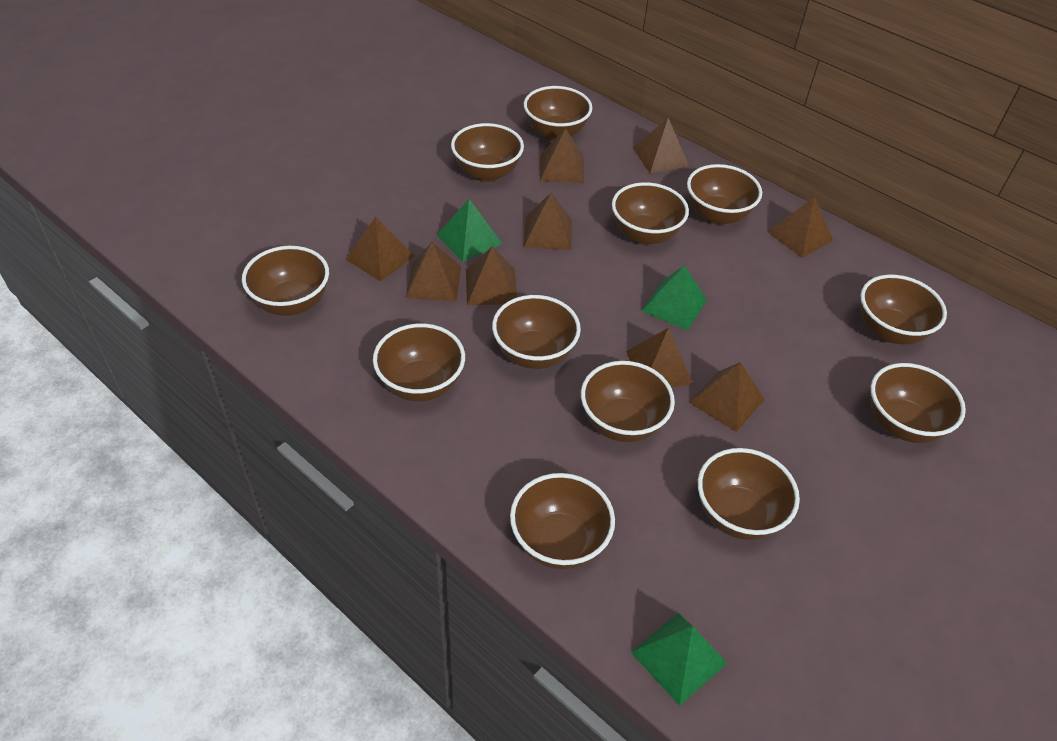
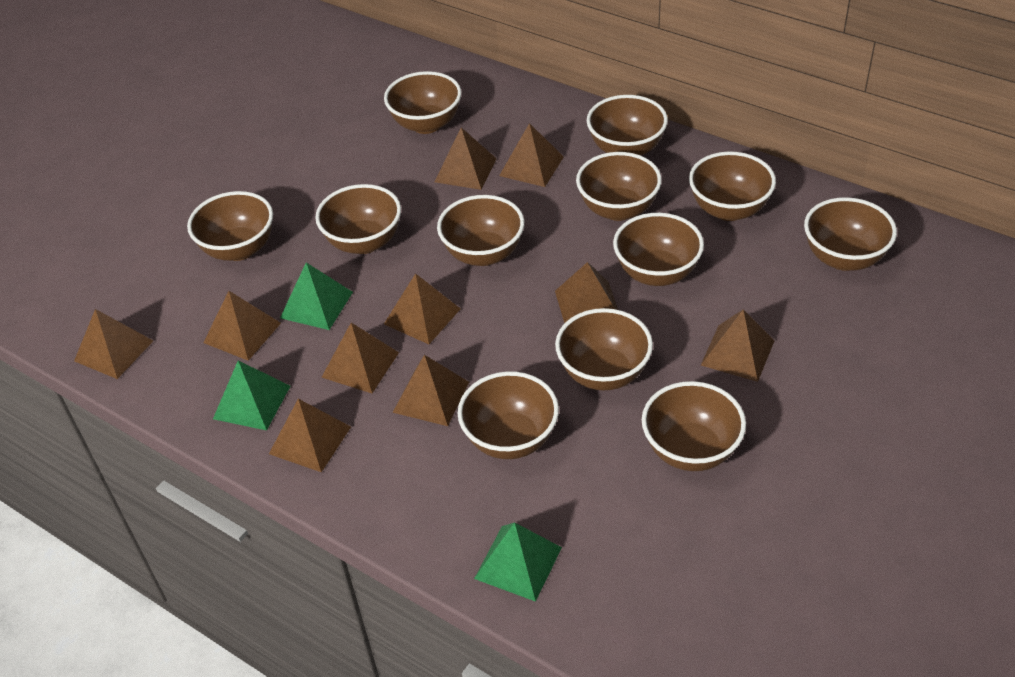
brown pyramid: 9 -> 10

